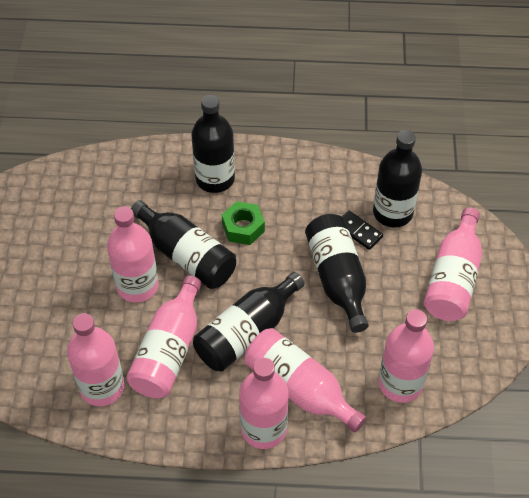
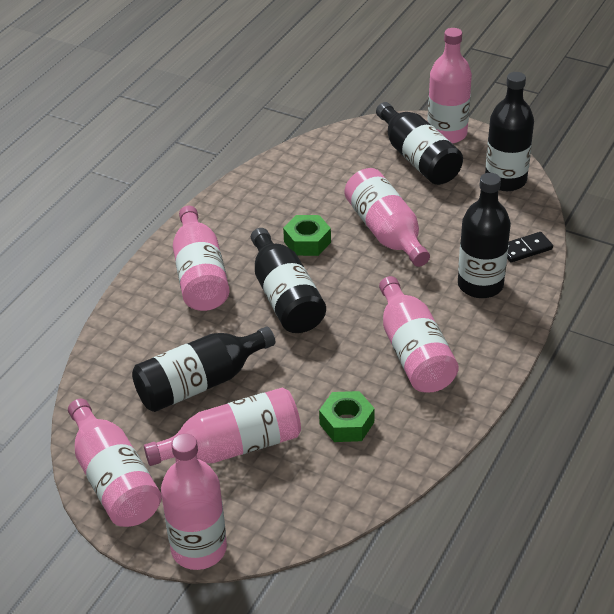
green nut: 1 -> 2

